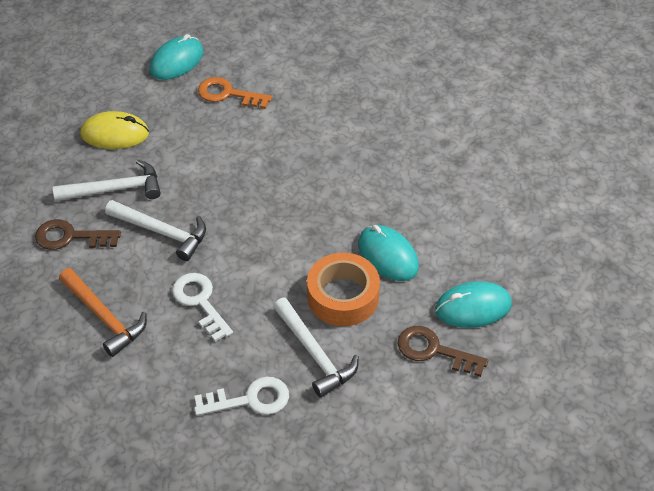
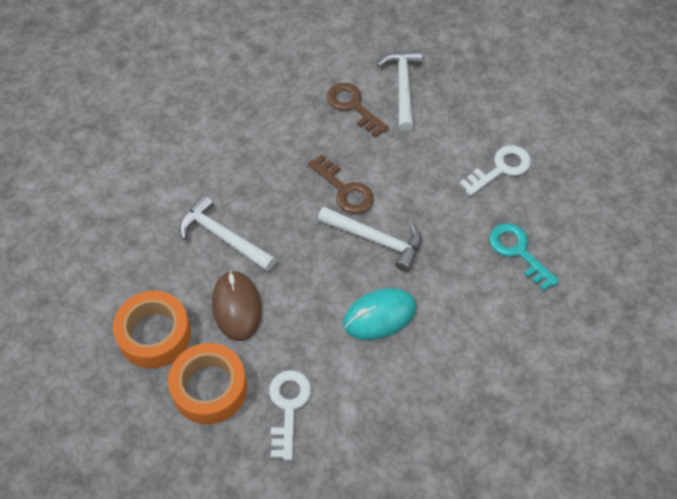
brown mouse: 0 -> 1
orange hammer: 1 -> 0
orange key: 1 -> 0
orange tape: 1 -> 2
turquoise key: 0 -> 1
turquoise mouse: 3 -> 1
yellow mouse: 1 -> 0

